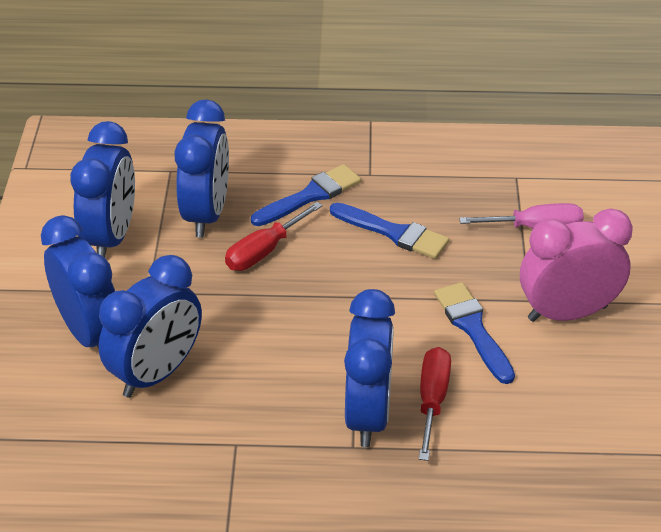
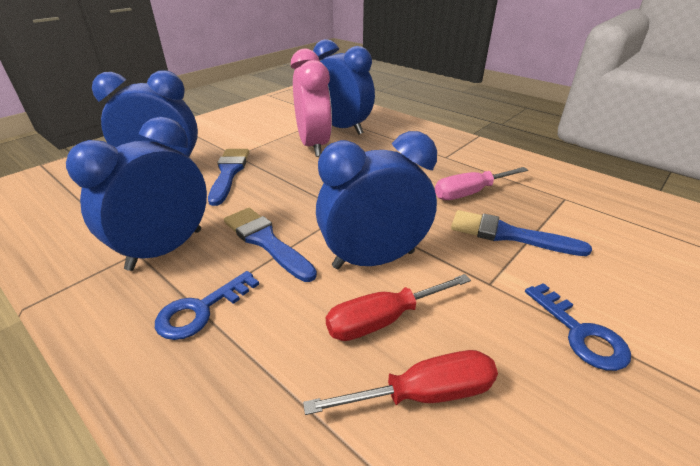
blue clock: 5 -> 4
blue key: 0 -> 2

